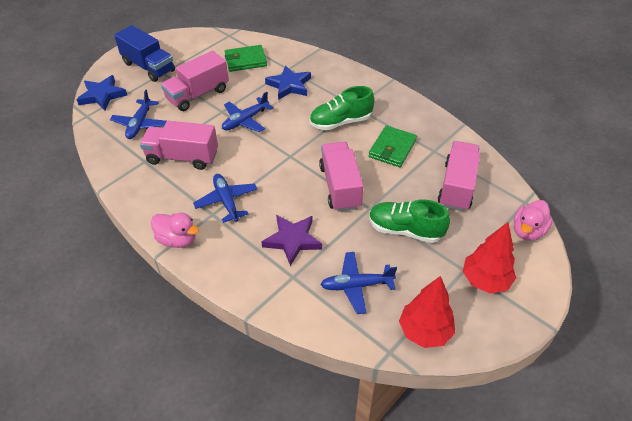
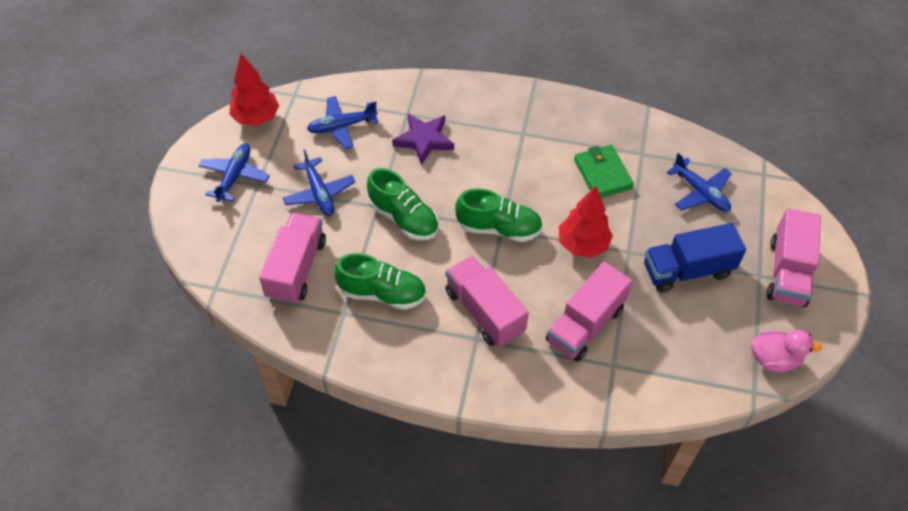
blue star: 2 -> 0
green shoe: 2 -> 3
green wallet: 2 -> 1
pink duck: 2 -> 1

